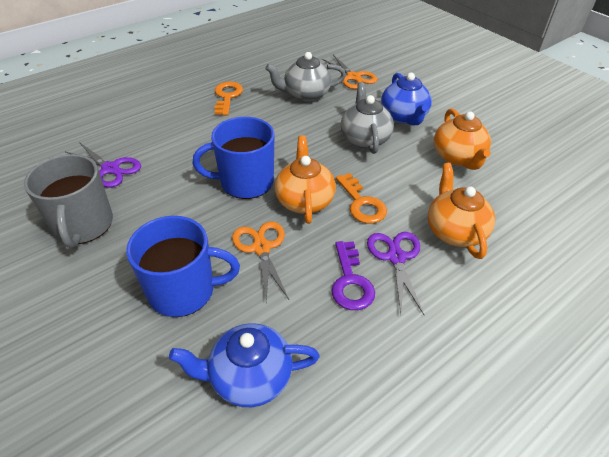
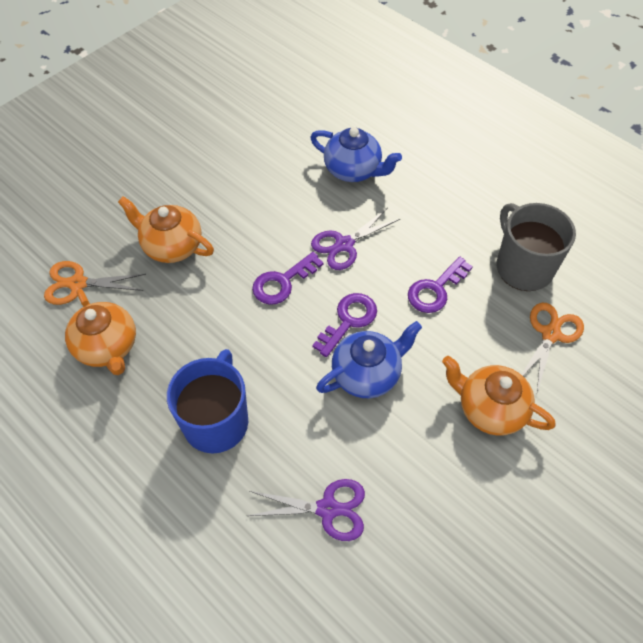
blue mug: 2 -> 1
grey teapot: 2 -> 0
orange key: 2 -> 0
purple key: 1 -> 3

